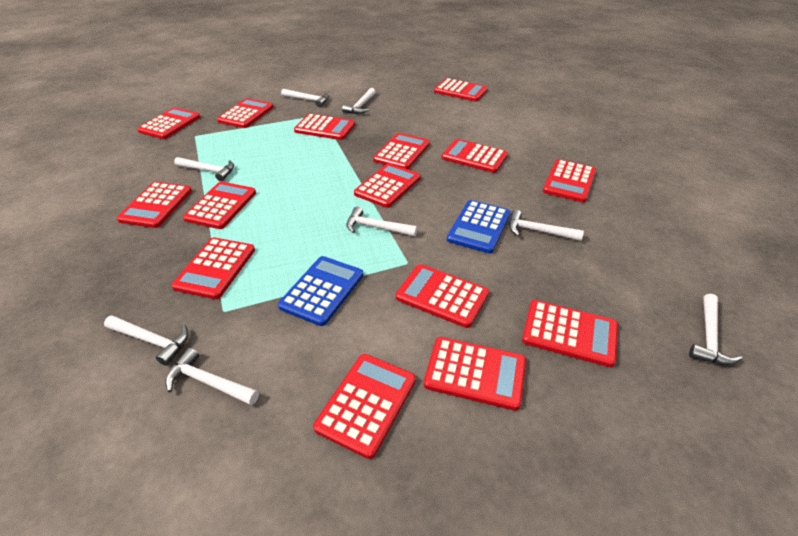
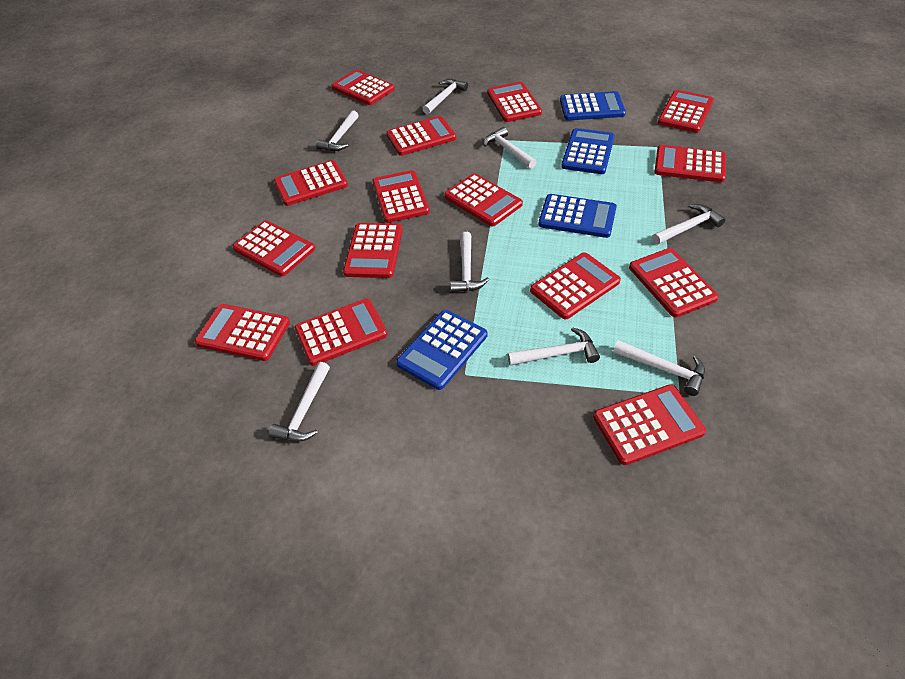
blue calculator: 2 -> 4

